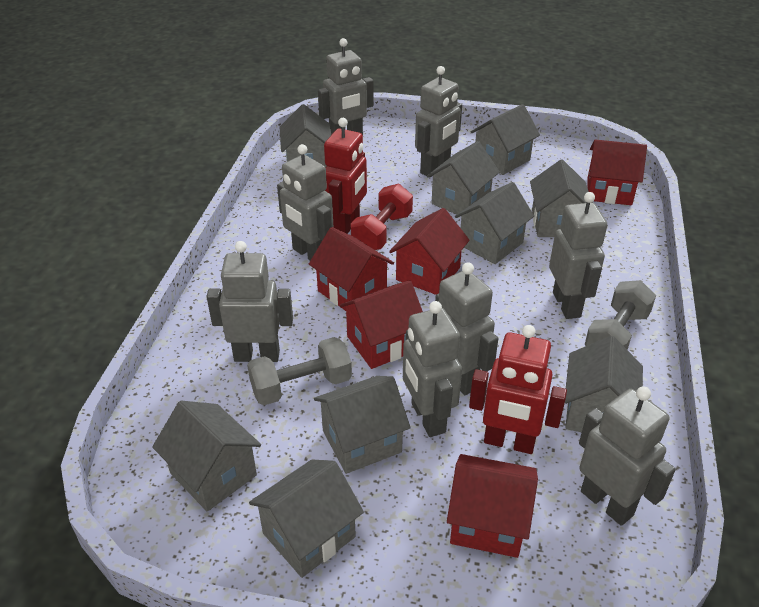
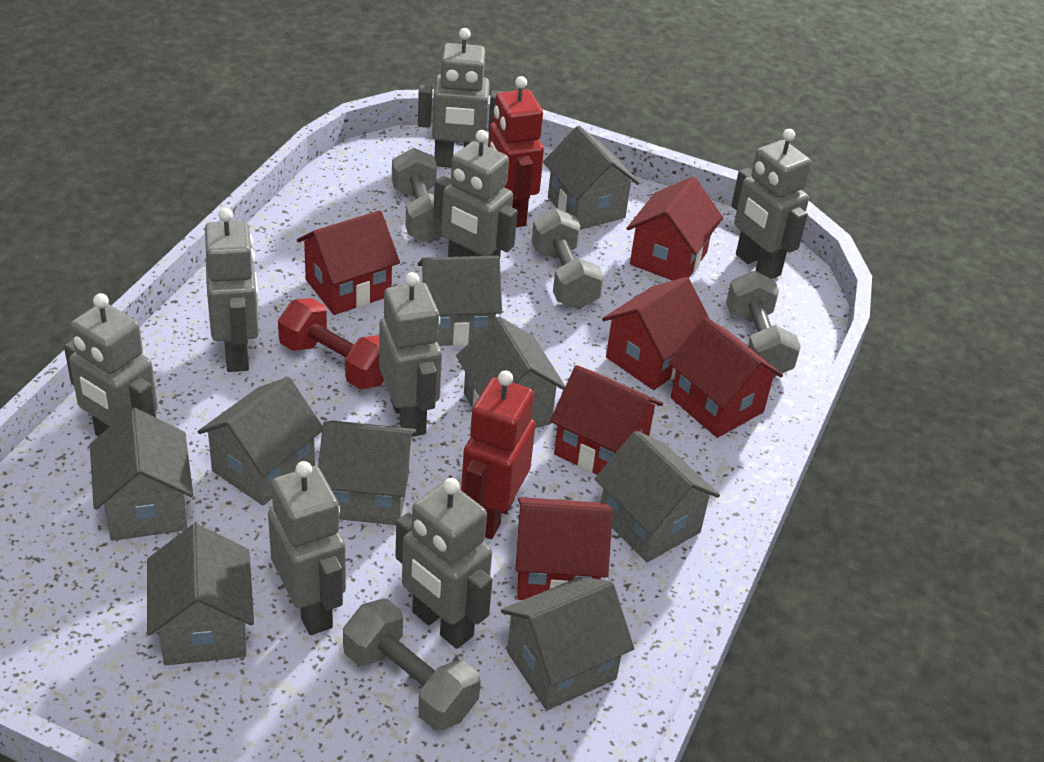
grey dumbbell: 2 -> 4
red house: 5 -> 6

